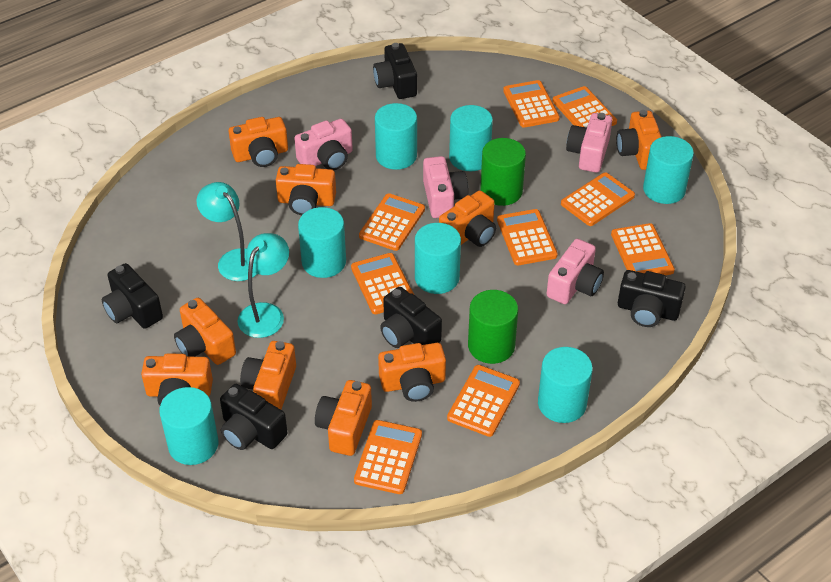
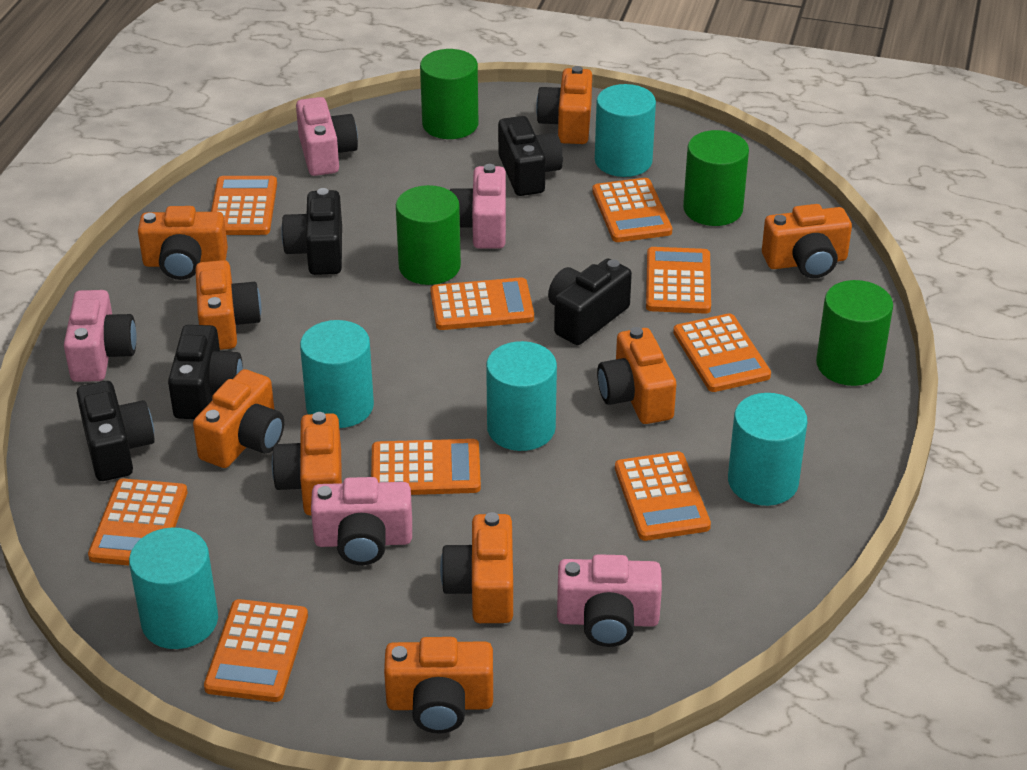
green cylinder: 2 -> 4
pink camera: 4 -> 5
turquoise cylinder: 7 -> 5
turquoise lamp: 2 -> 0

